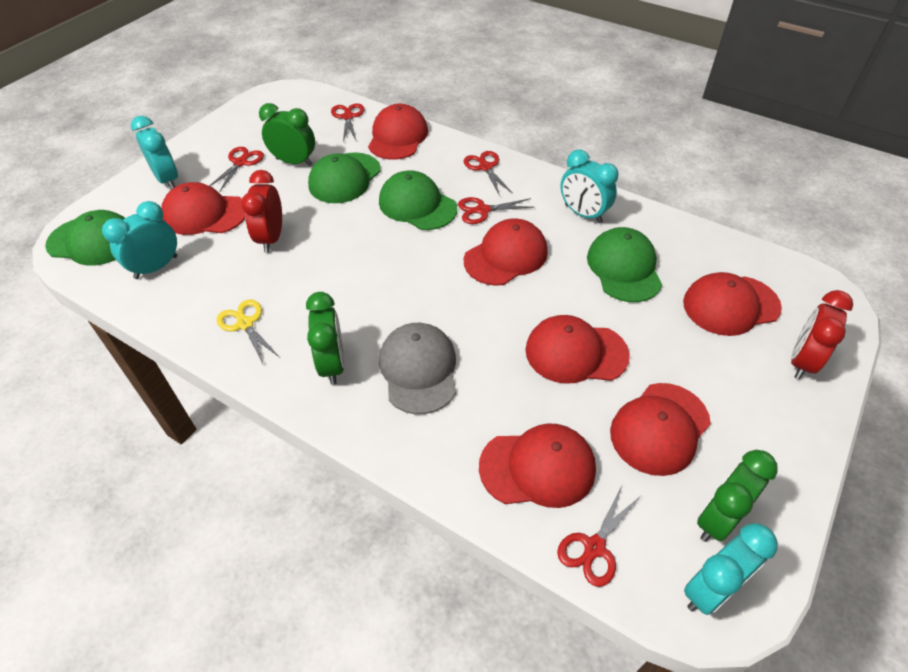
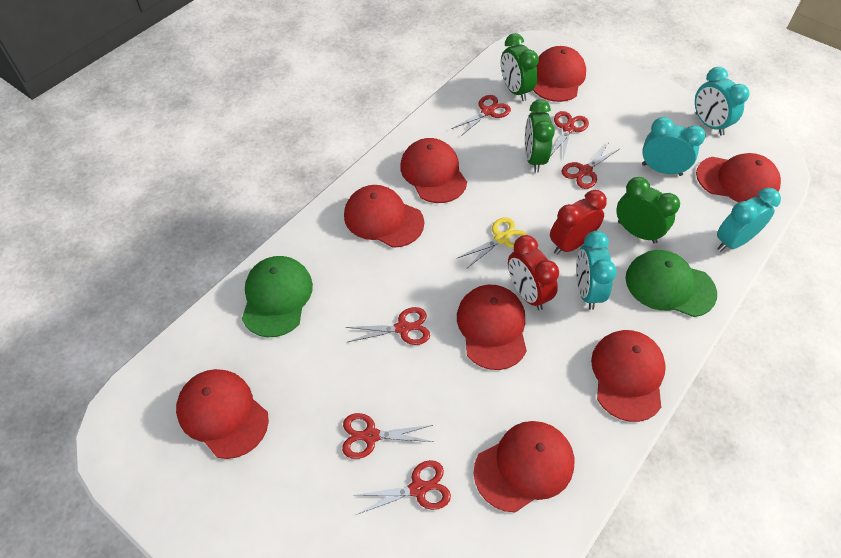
green cap: 4 -> 2
grey cap: 1 -> 0
red cap: 7 -> 8
red scissors: 5 -> 6

